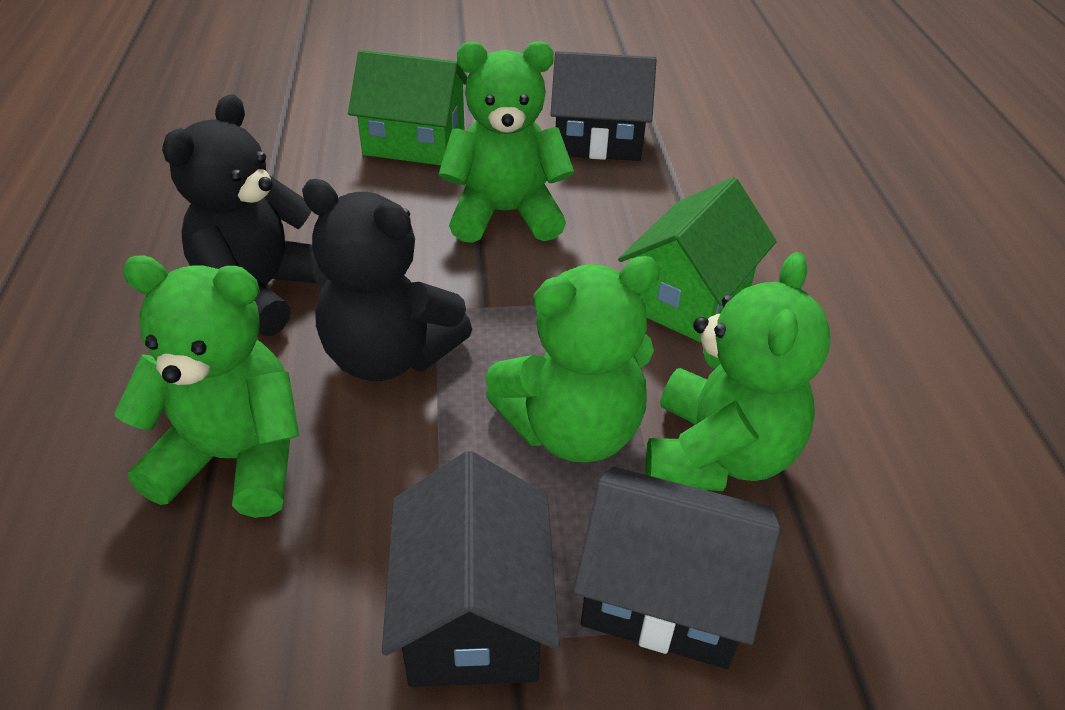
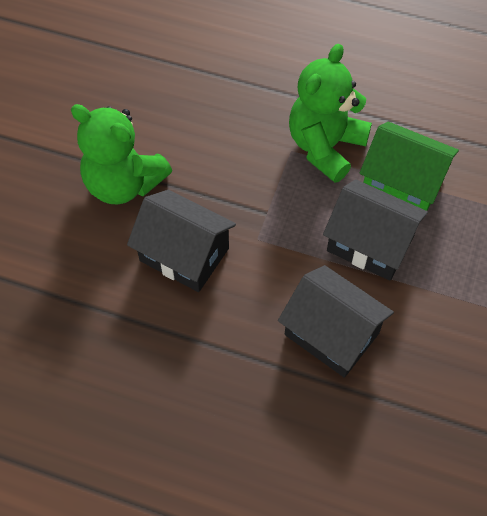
black teddy bear: 2 -> 0
green house: 2 -> 1
green teddy bear: 4 -> 2

